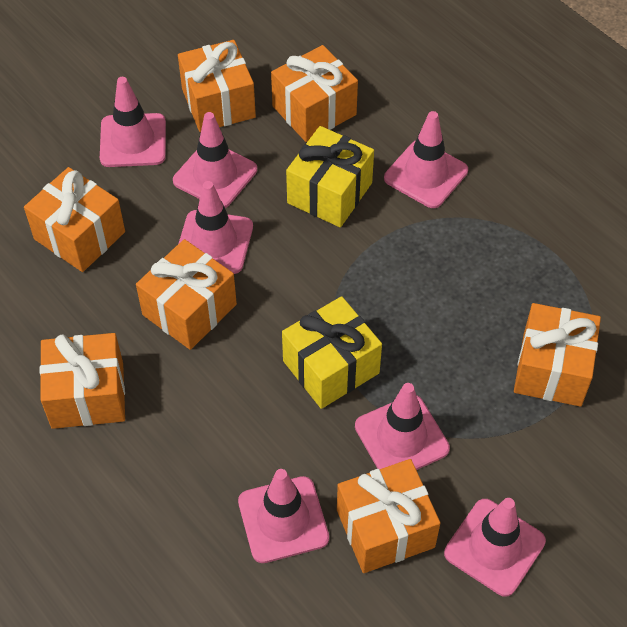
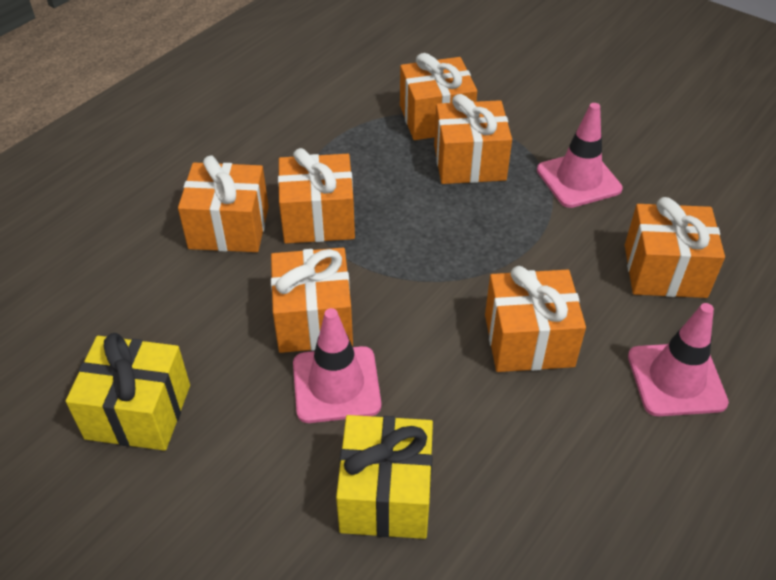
pink traffic cone: 7 -> 3

